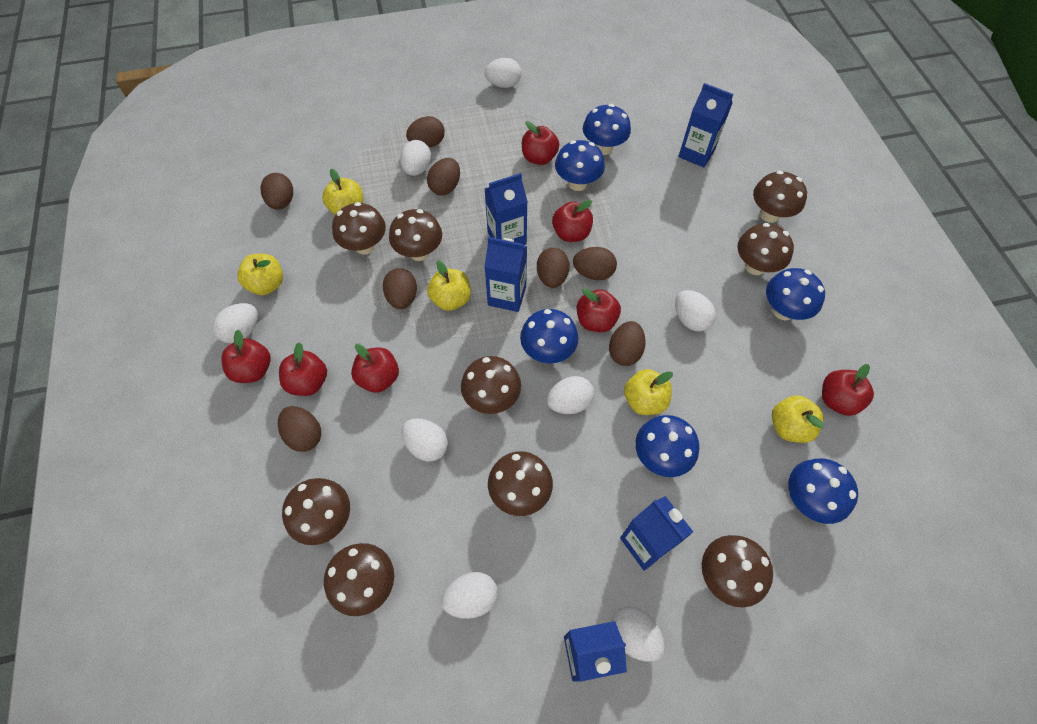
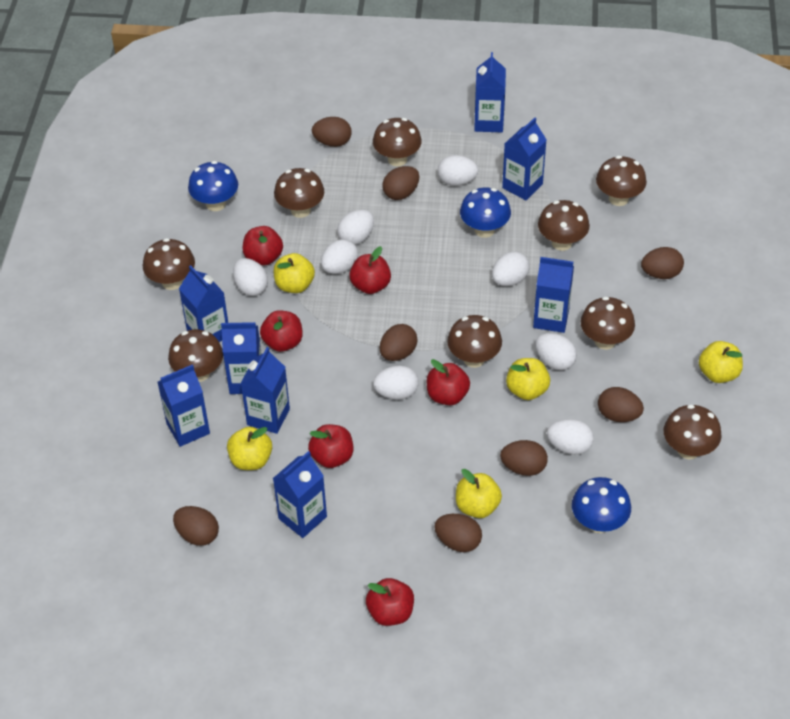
blue carton: 5 -> 8
blue mushroom: 6 -> 3
red apple: 7 -> 6

